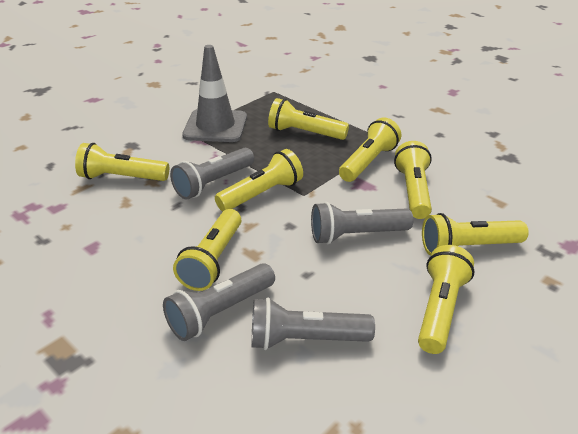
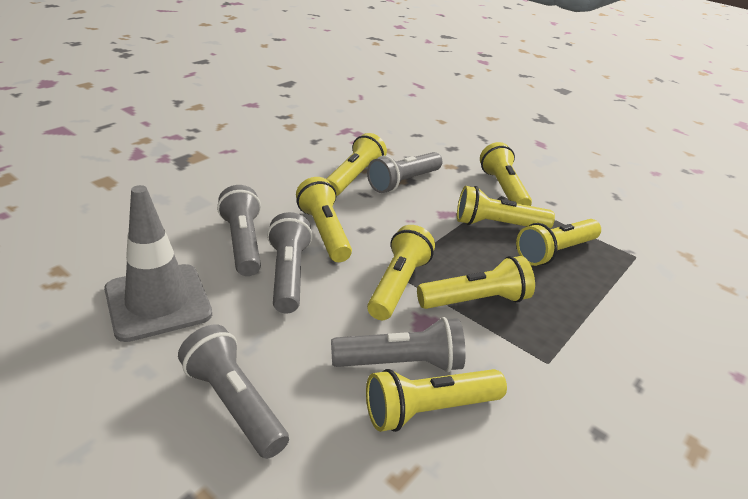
grey flashlight: 4 -> 5

